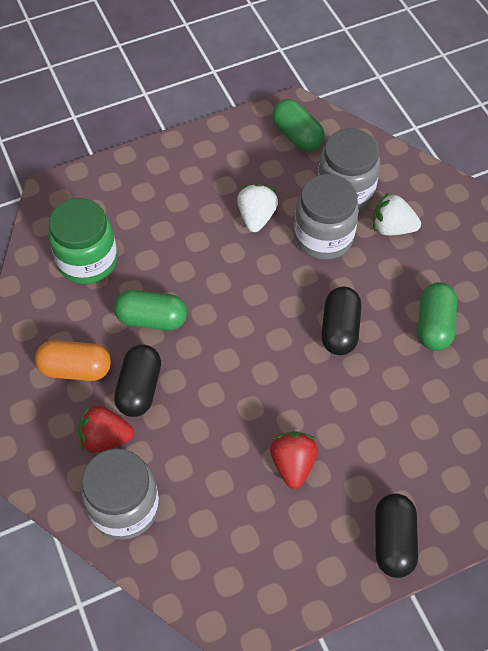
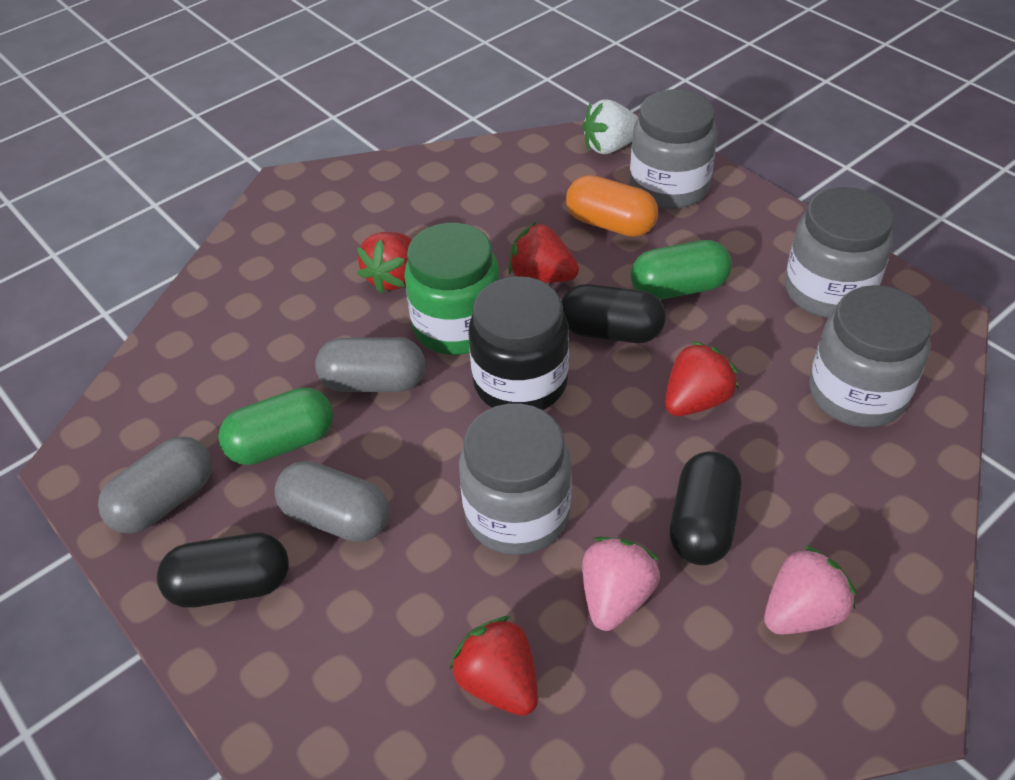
black jar: 0 -> 1
green capsule: 3 -> 2
grey capsule: 0 -> 3
grey jar: 3 -> 4
pink strawberry: 0 -> 2
red strawberry: 2 -> 4
white strawberry: 2 -> 1

